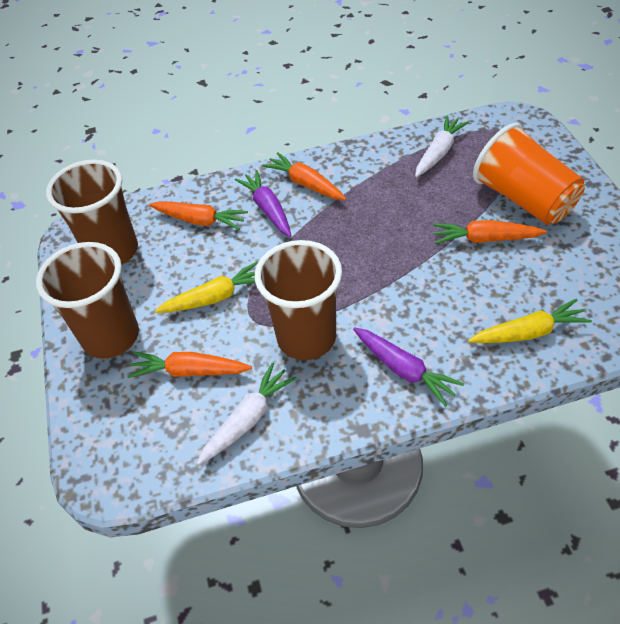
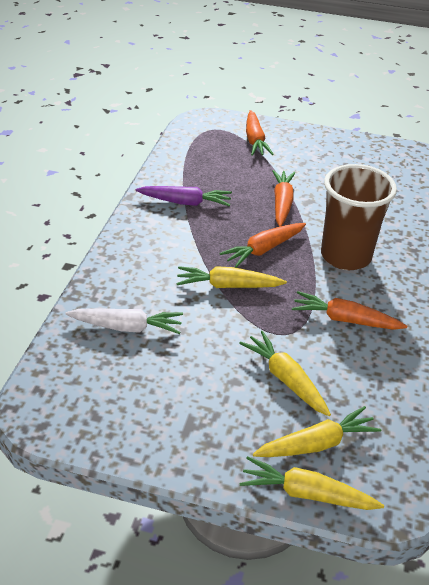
brown cup: 3 -> 1
orange cup: 1 -> 0
purple carrot: 2 -> 1
white carrot: 2 -> 1
yellow carrot: 2 -> 4

